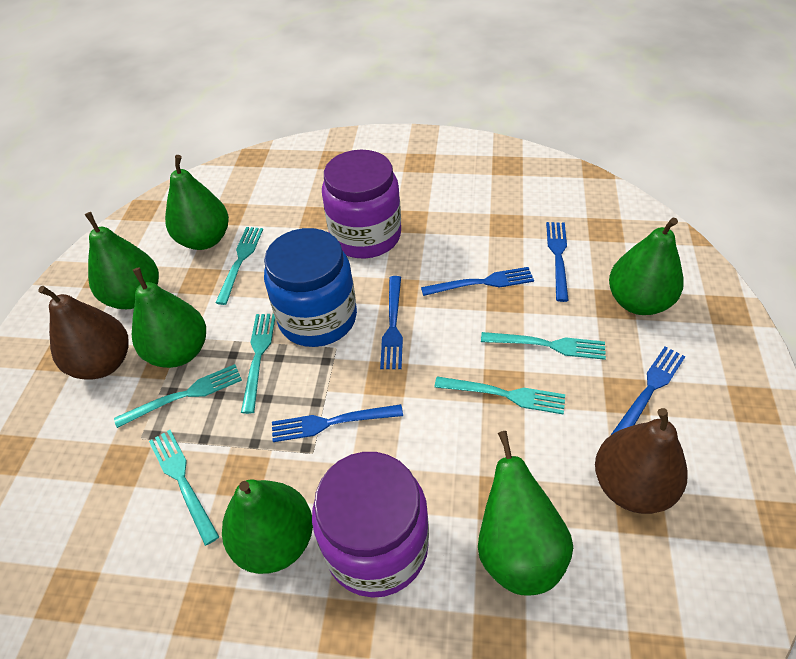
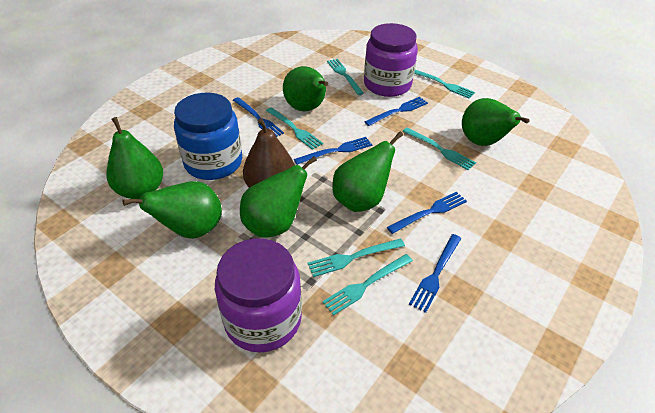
brown pear: 2 -> 1

